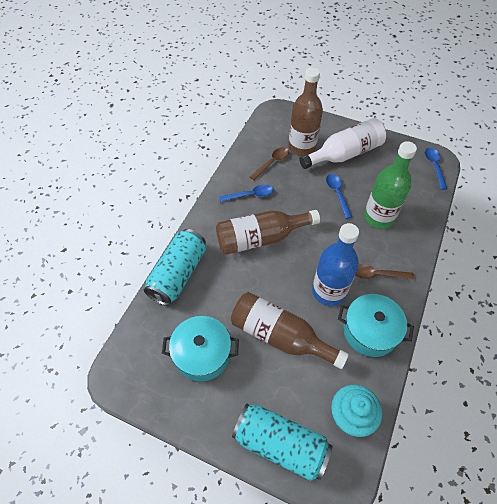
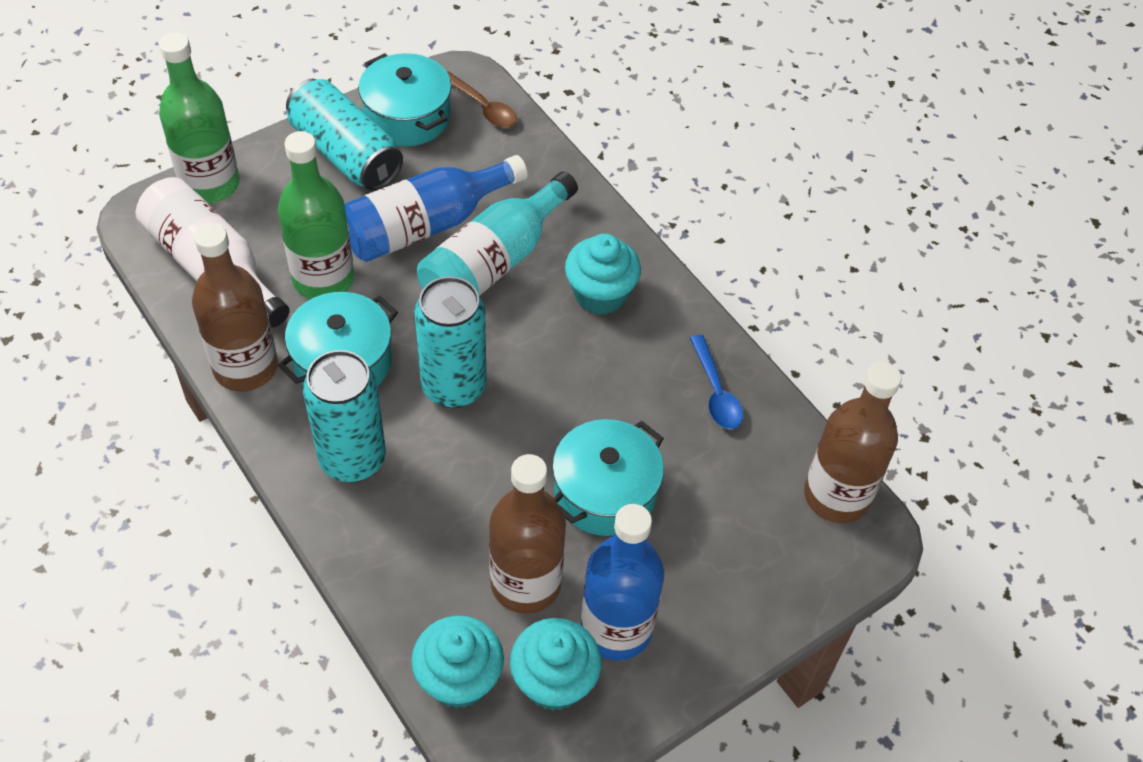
blue bottle: 1 -> 2
blue spoon: 3 -> 1
brown spoon: 2 -> 1
green bottle: 1 -> 2
turquoise bottle: 0 -> 1
turquoise can: 2 -> 3
turquoise cupcake: 1 -> 3
turquoise pot: 2 -> 3

